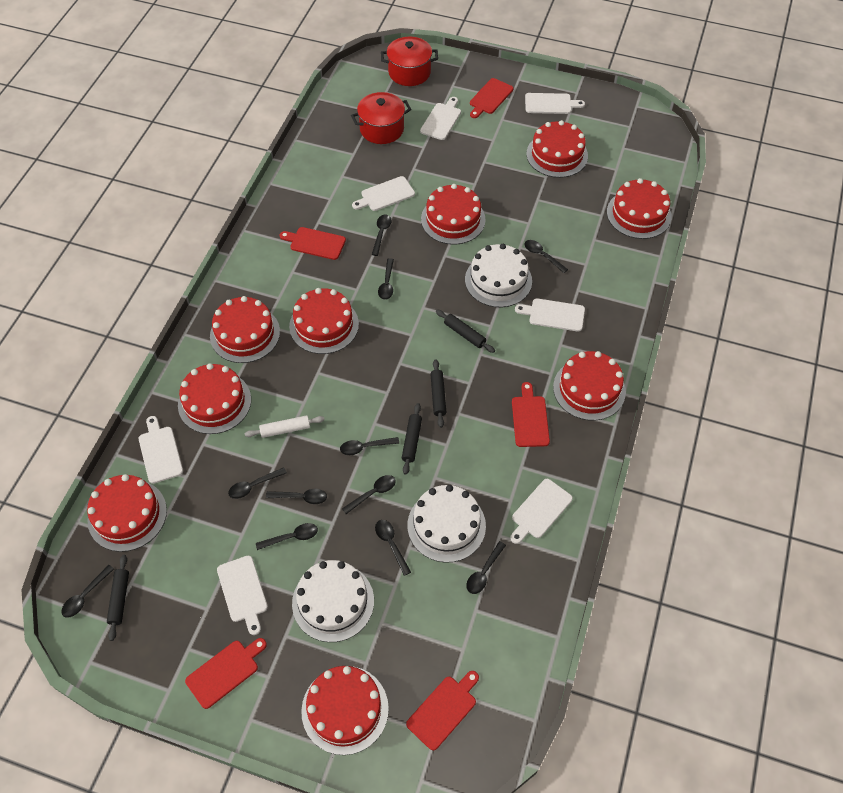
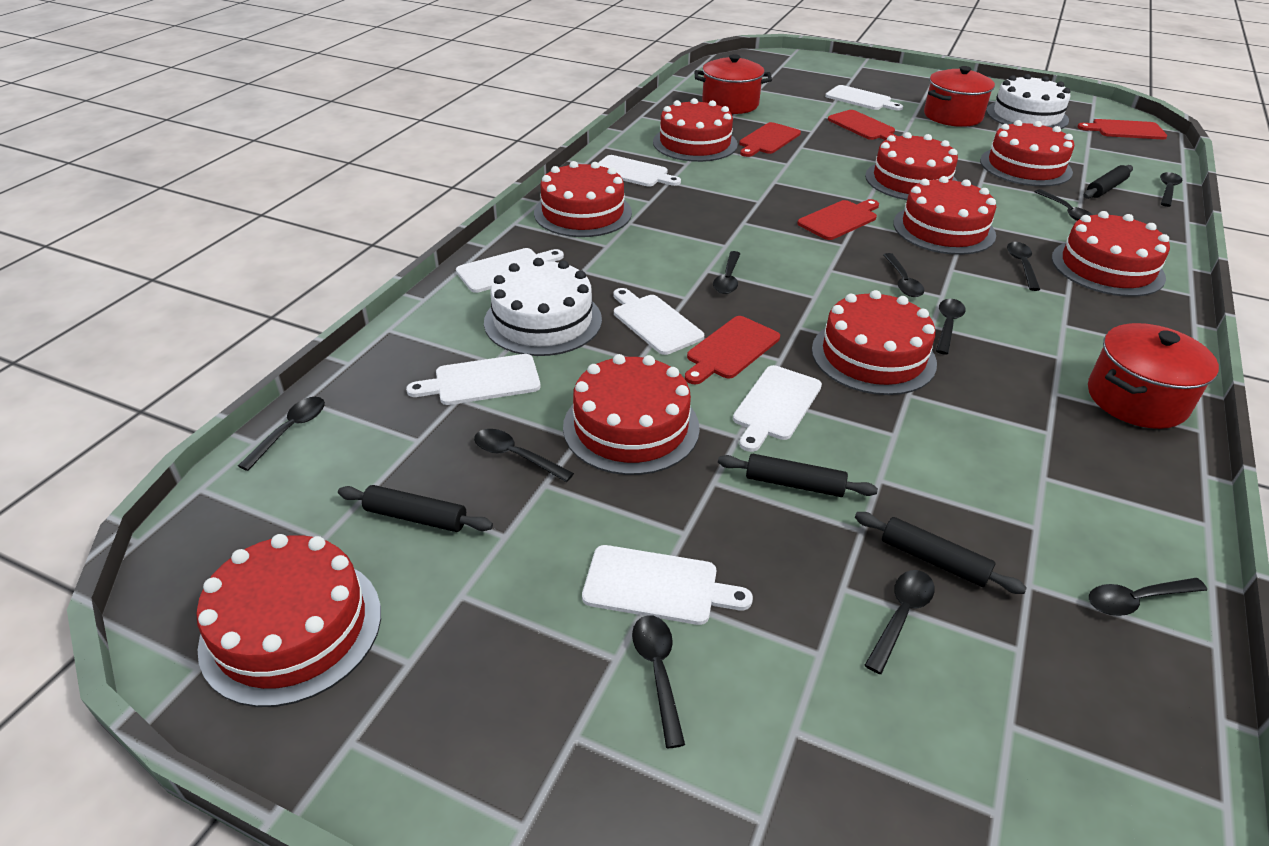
red pot: 2 -> 3
white cake: 3 -> 2
white rolling pin: 1 -> 0

